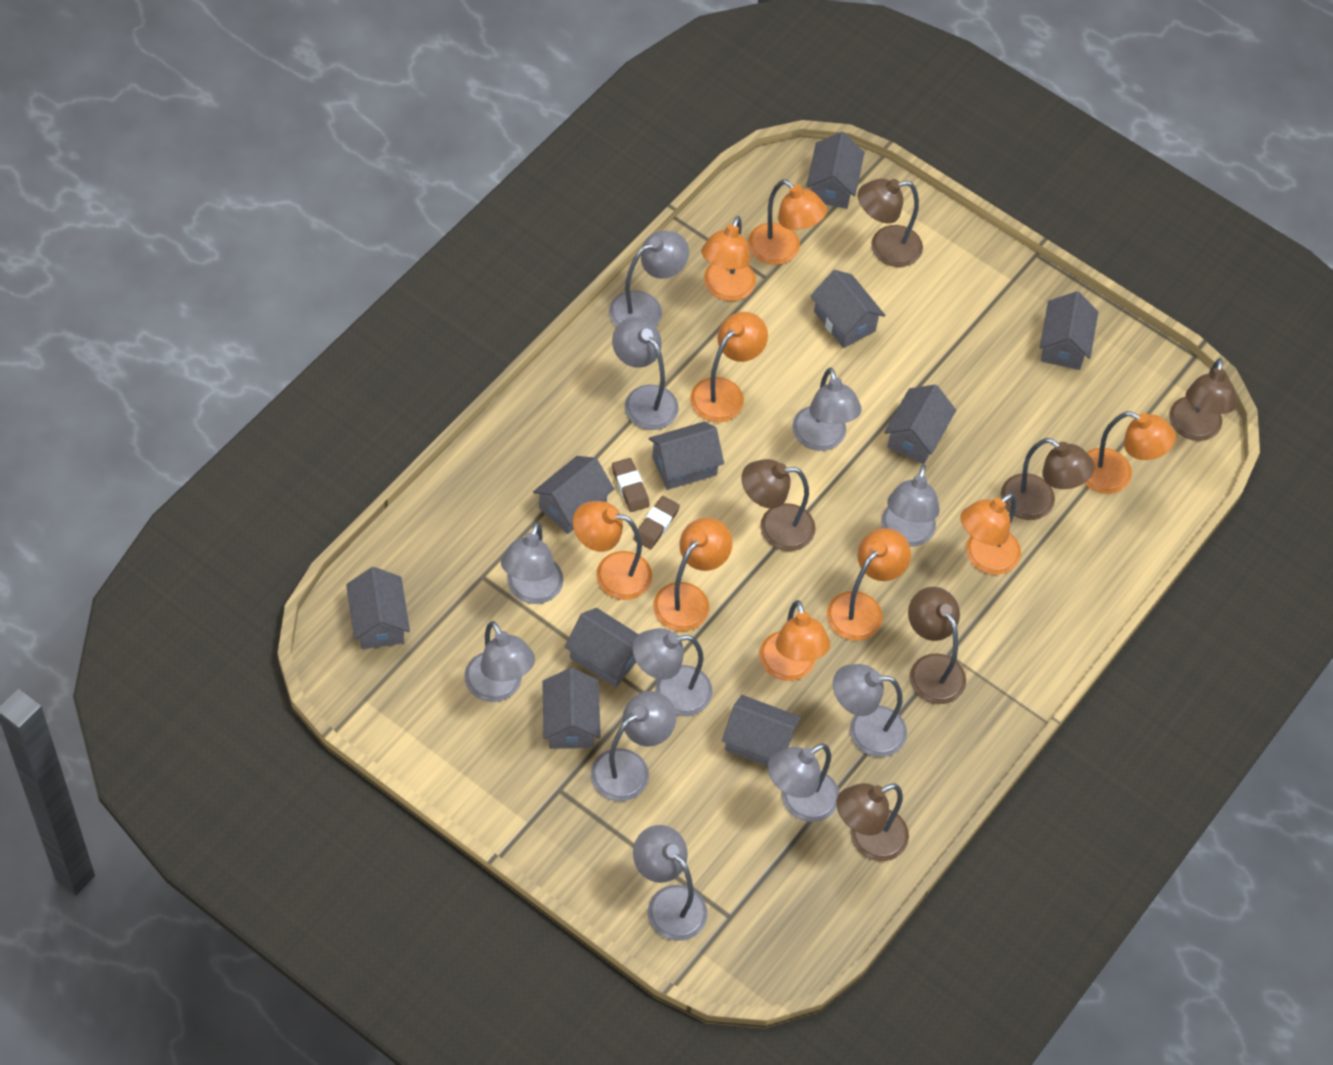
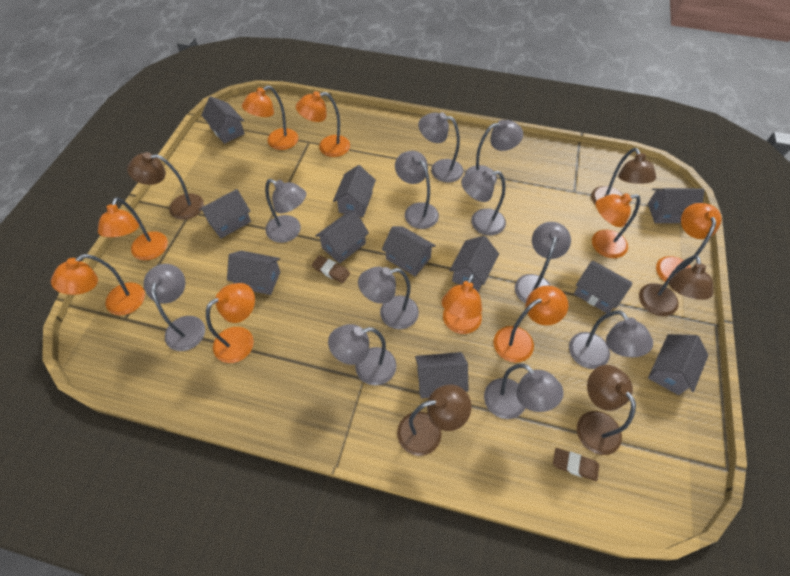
brown lamp: 6 -> 5
grey house: 10 -> 11

